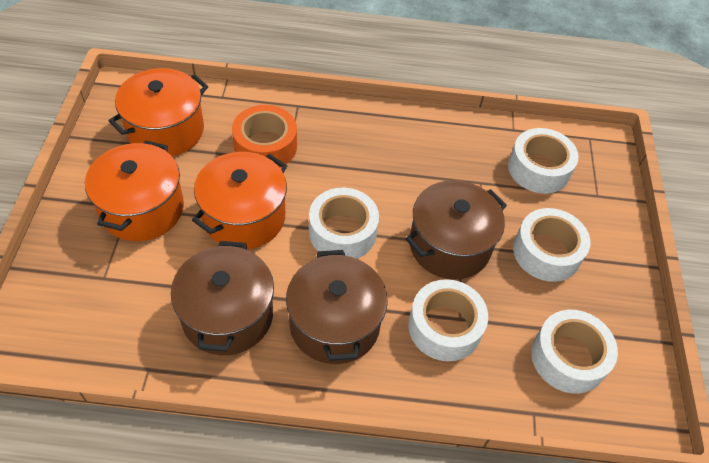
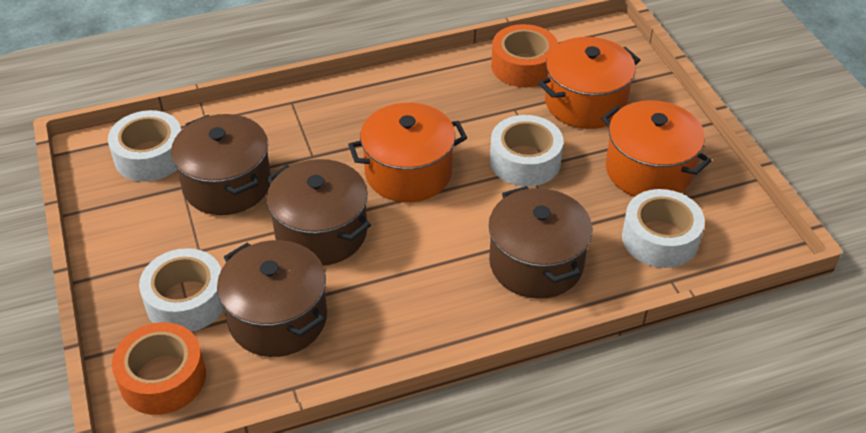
brown pot: 3 -> 4
orange tape: 1 -> 2
white tape: 5 -> 4

